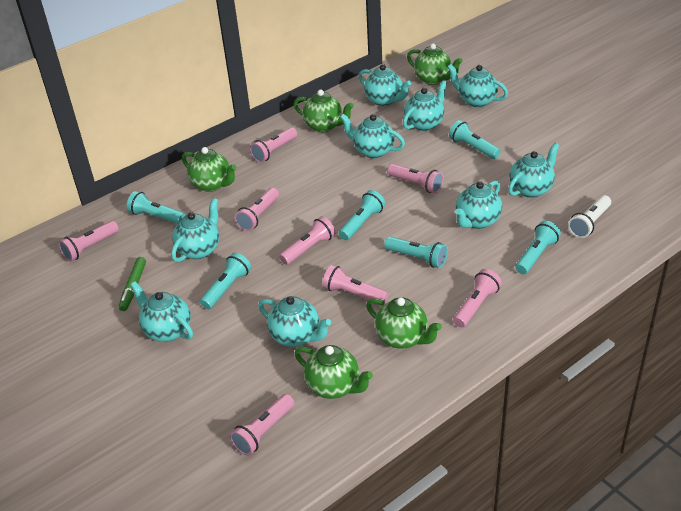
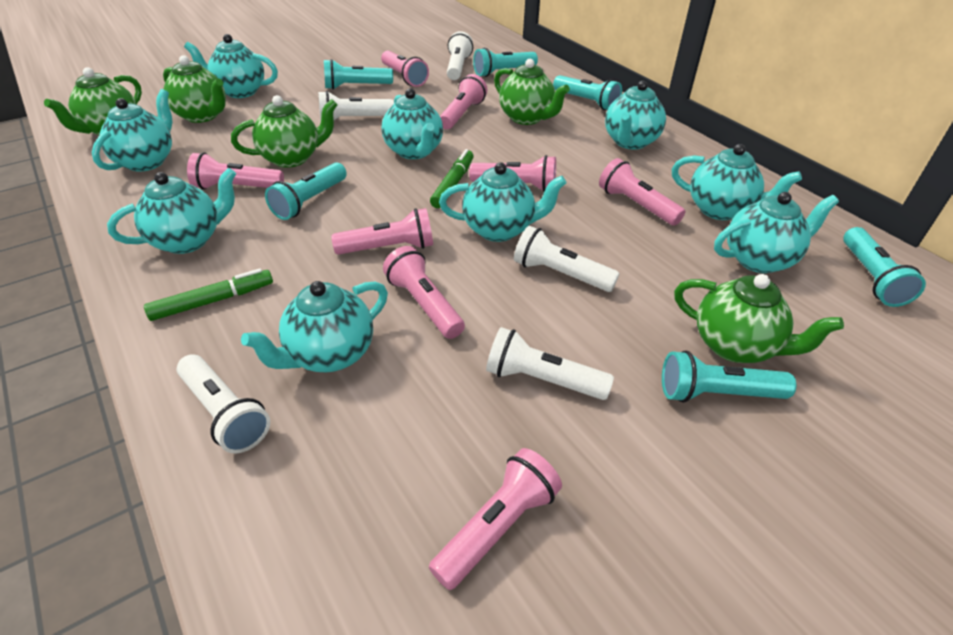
green marker: 1 -> 2
white flashlight: 1 -> 5

